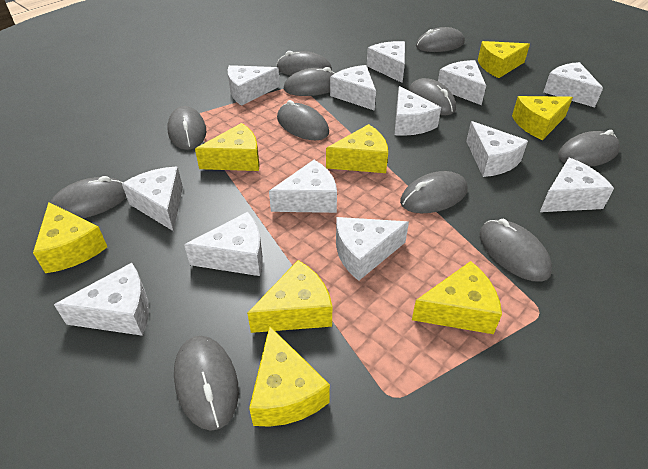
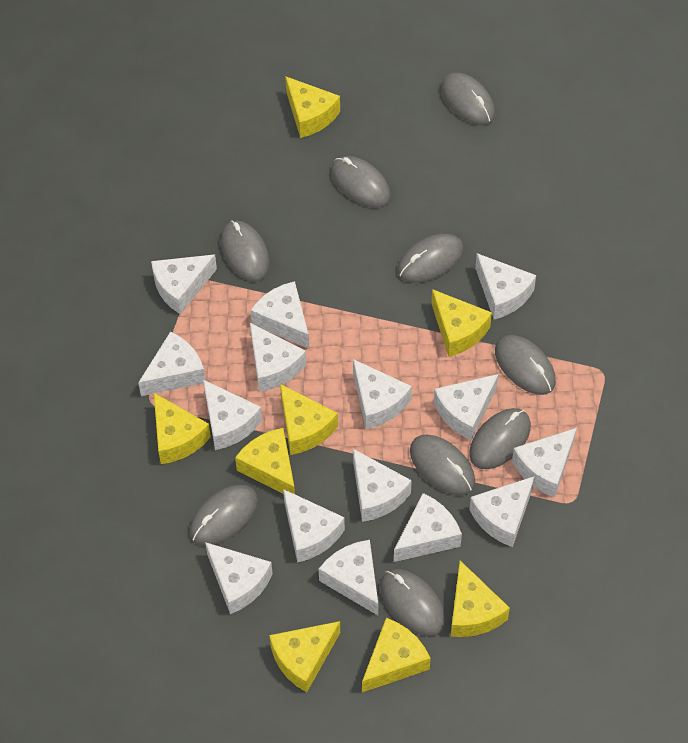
grey mouse: 11 -> 9
white cheese: 13 -> 15

